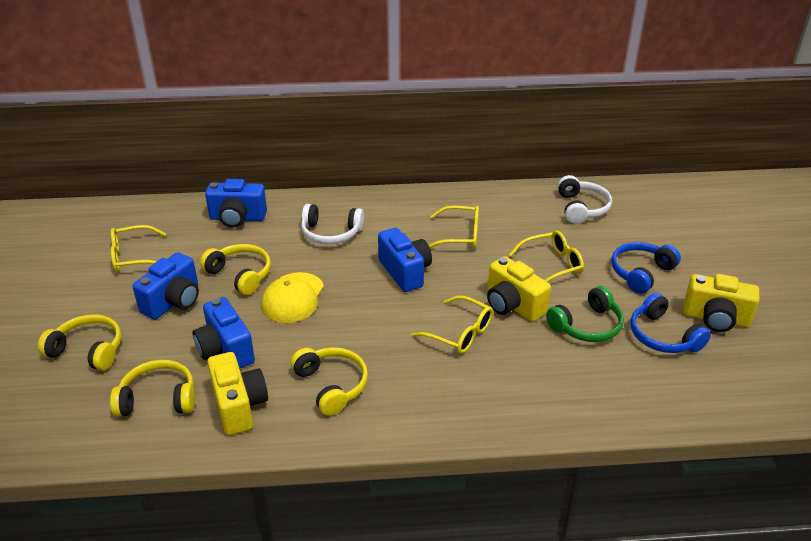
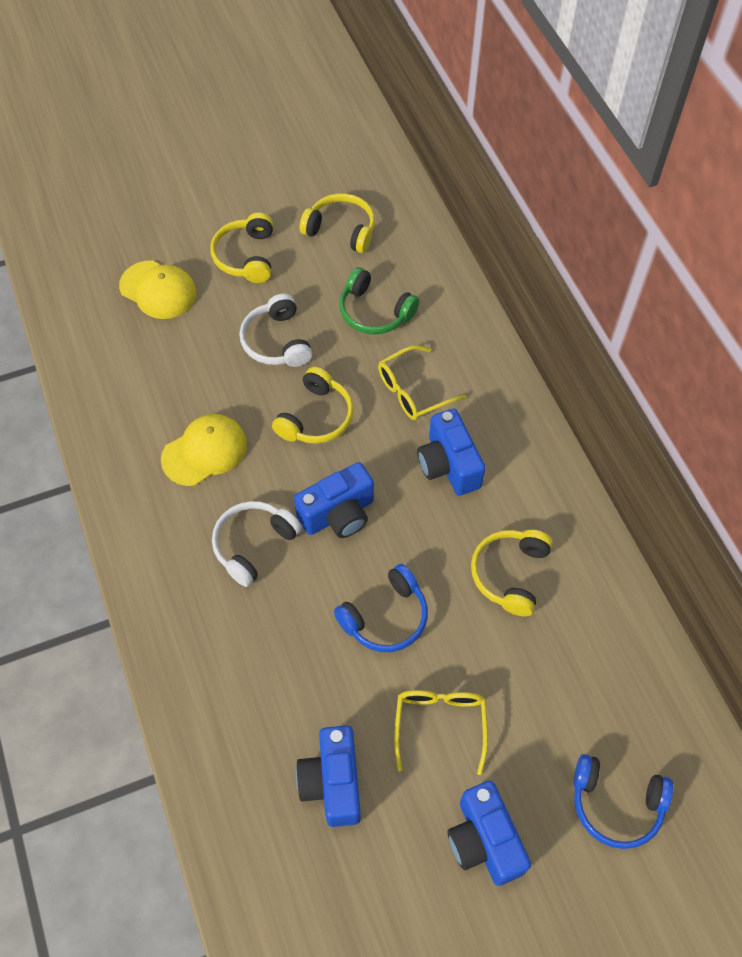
yellow camera: 3 -> 0
yellow cap: 1 -> 2
yellow glasses: 4 -> 2

